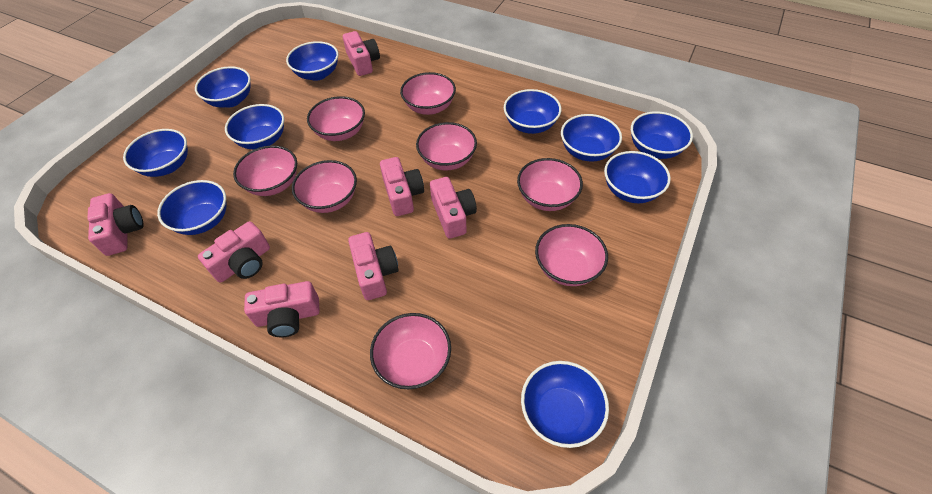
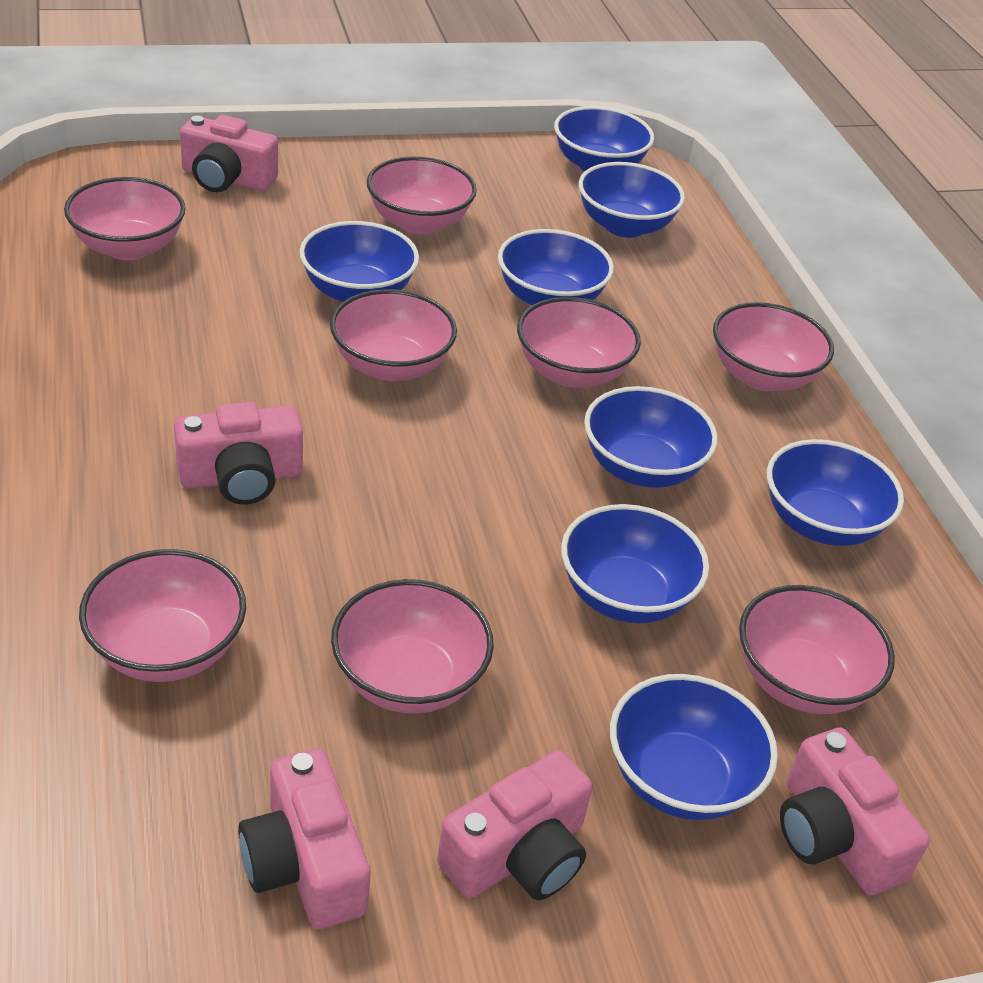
blue bowl: 10 -> 8
pink camera: 7 -> 5

